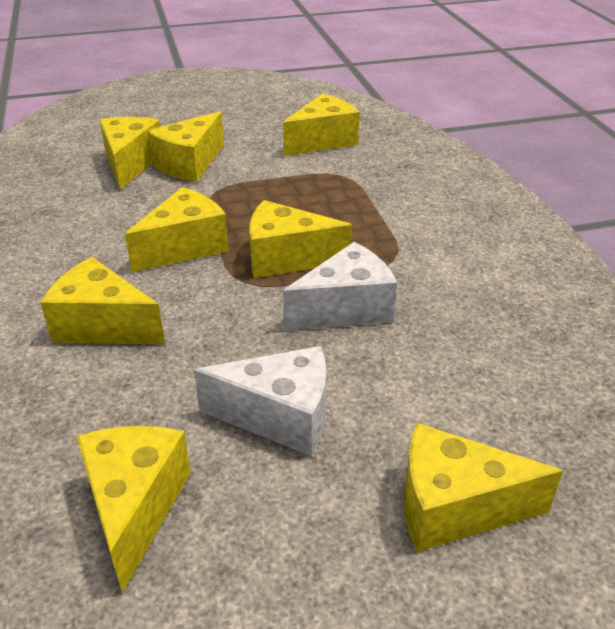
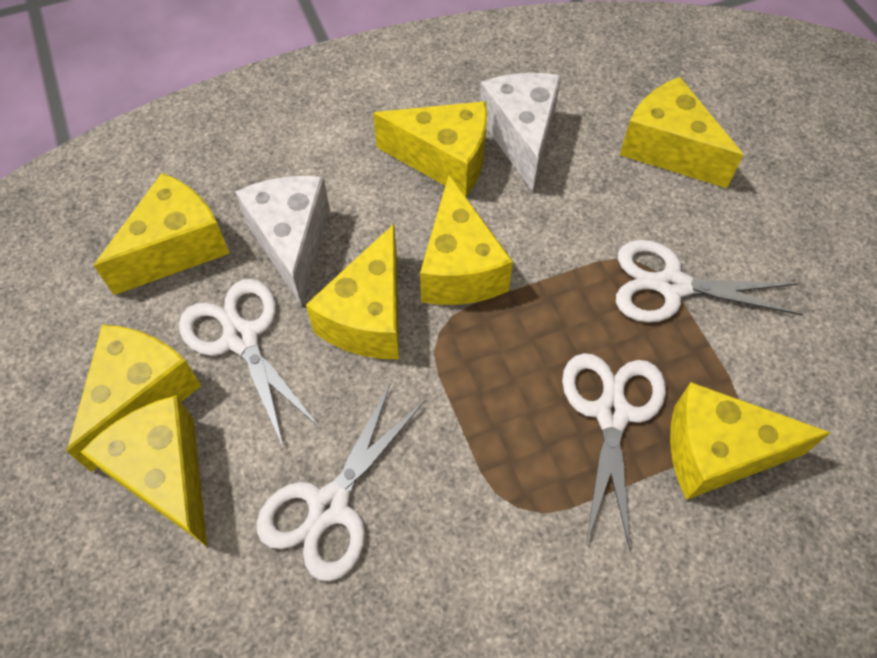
white scissors: 0 -> 4

